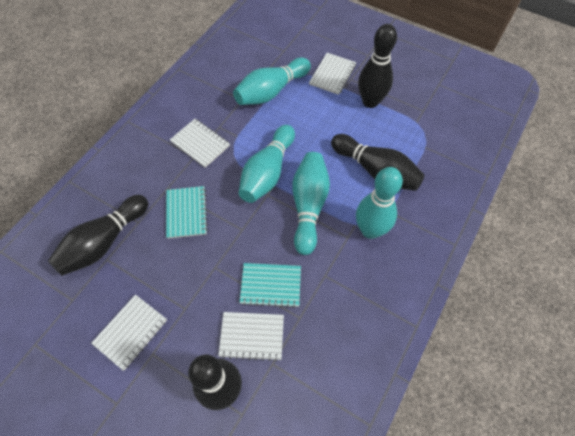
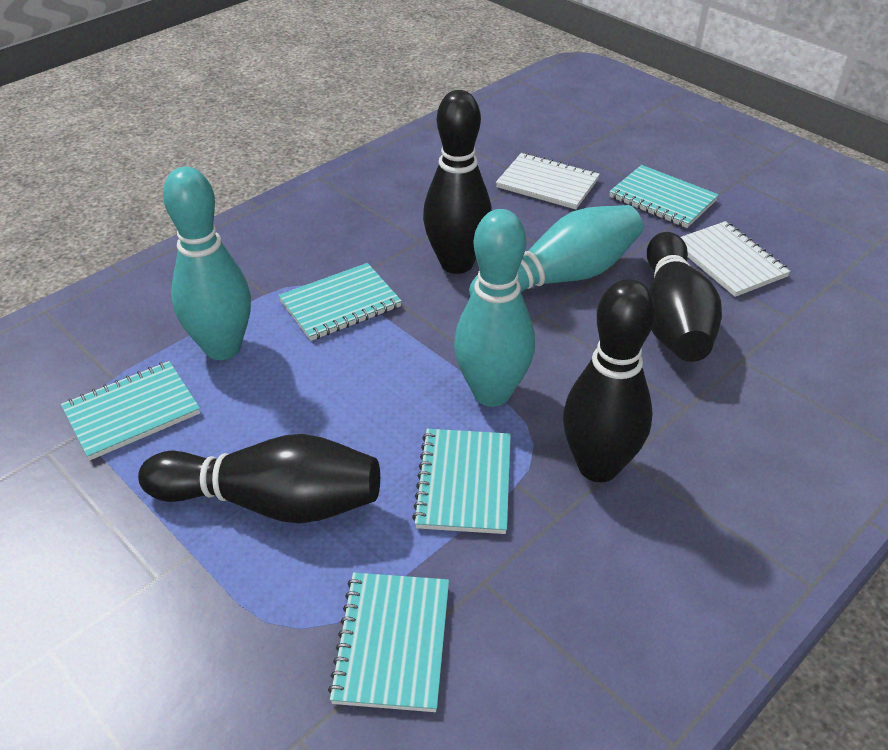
turquoise bowling pin: 4 -> 3
turquoise notebook: 2 -> 5
white notebook: 4 -> 2

